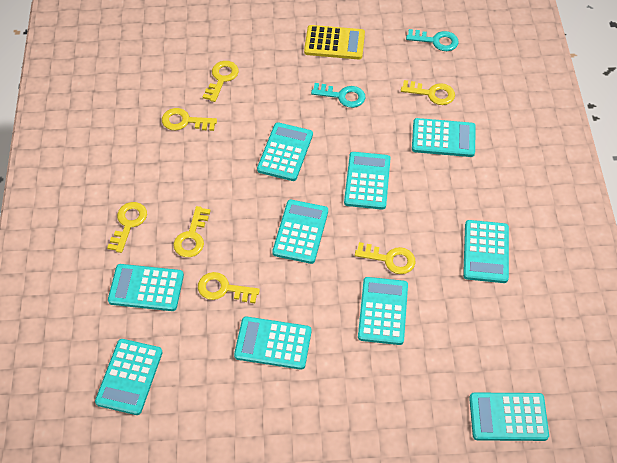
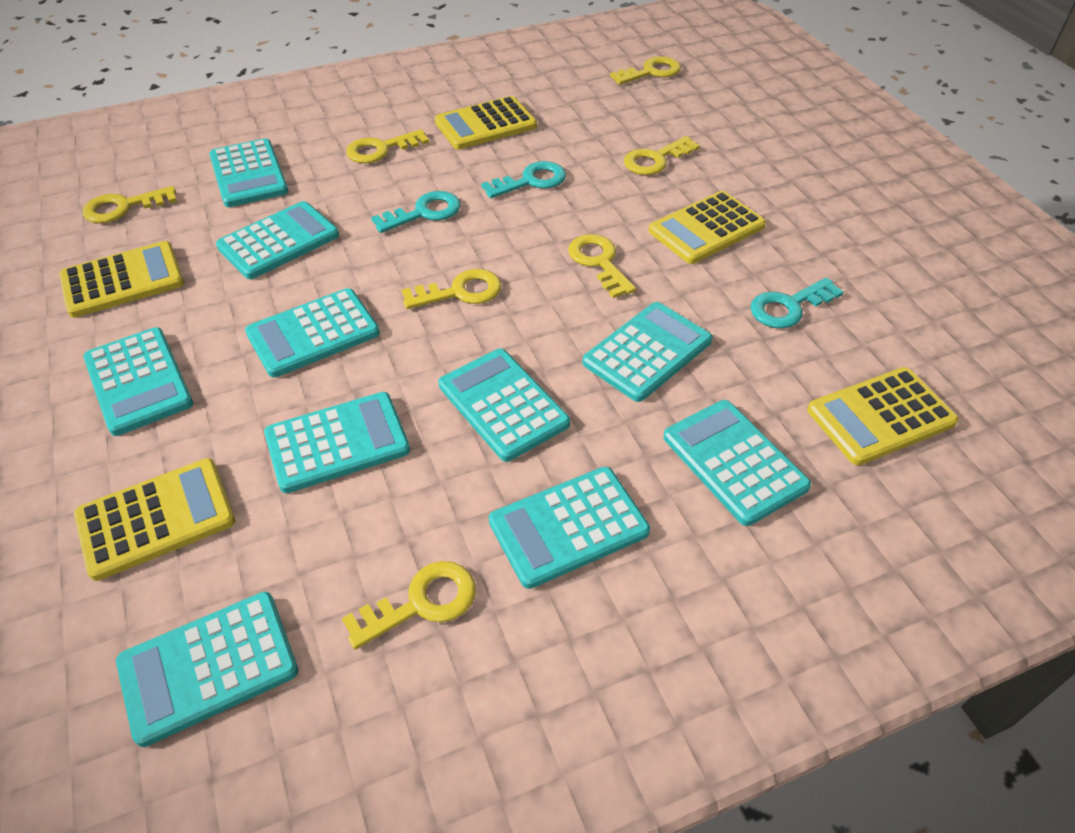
turquoise key: 2 -> 3
yellow calculator: 1 -> 5

